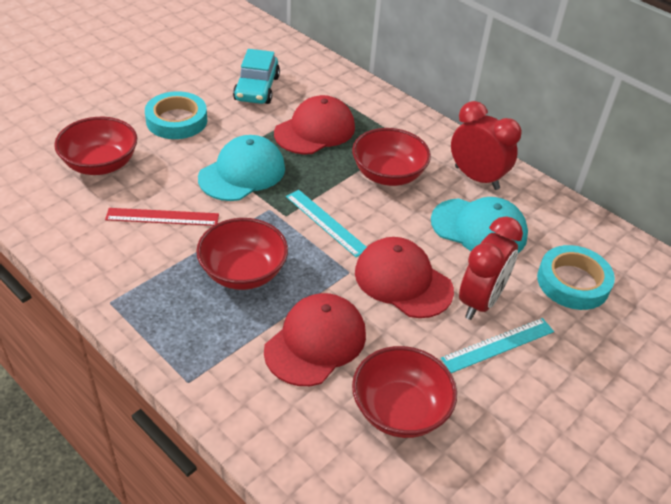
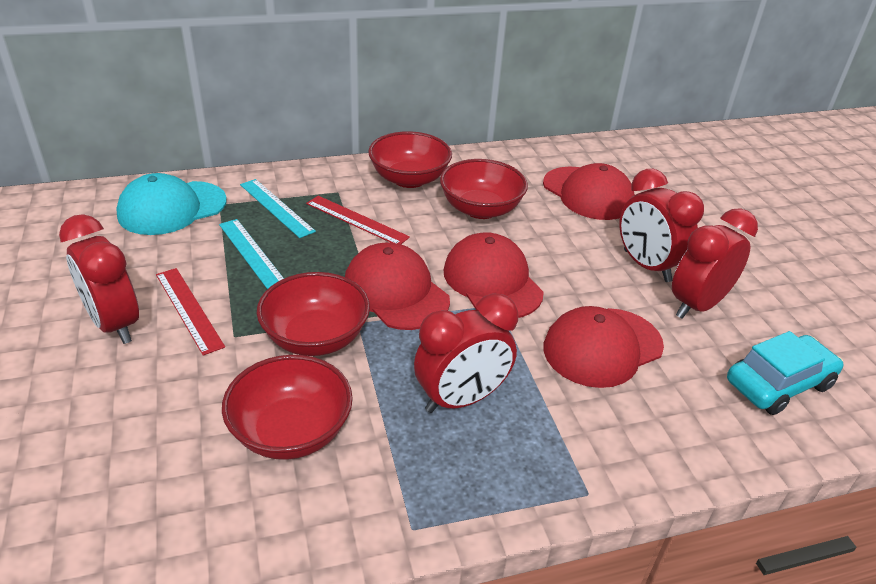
red cap: 3 -> 4
red clock: 2 -> 4
red ruler: 1 -> 2
turquoise cap: 2 -> 1
turquoise tape: 2 -> 0

